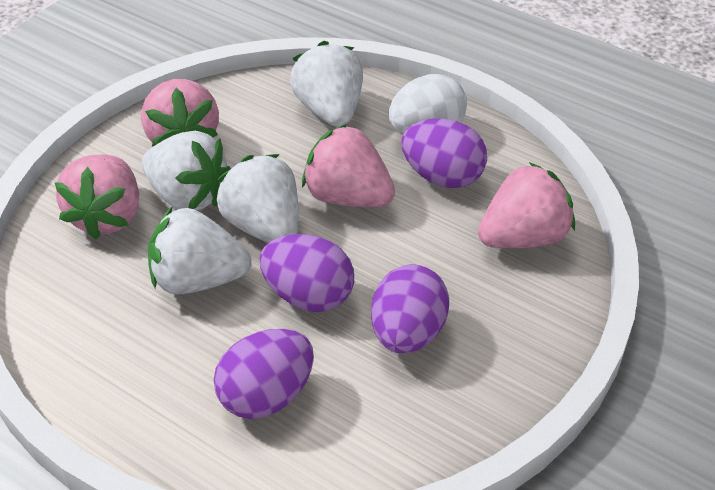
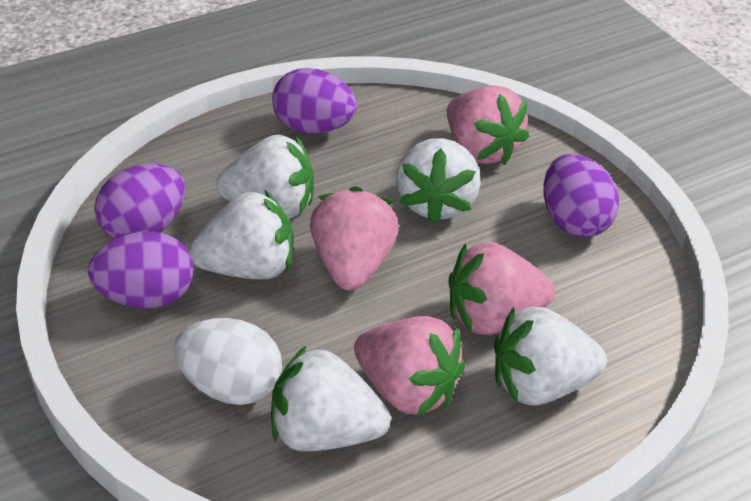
white strawberry: 4 -> 5

